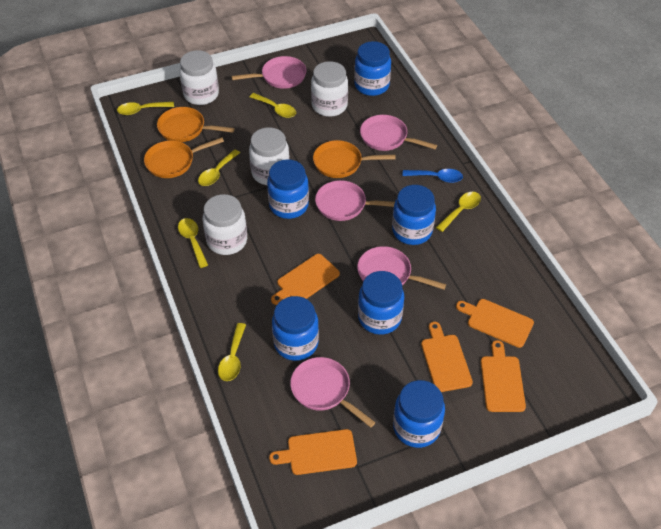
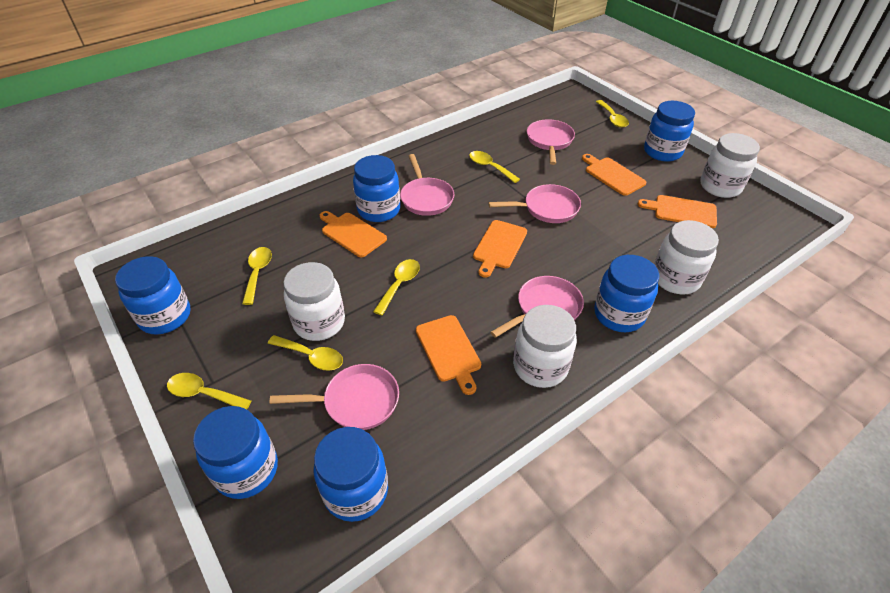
blue spoon: 1 -> 0
orange pan: 3 -> 0

